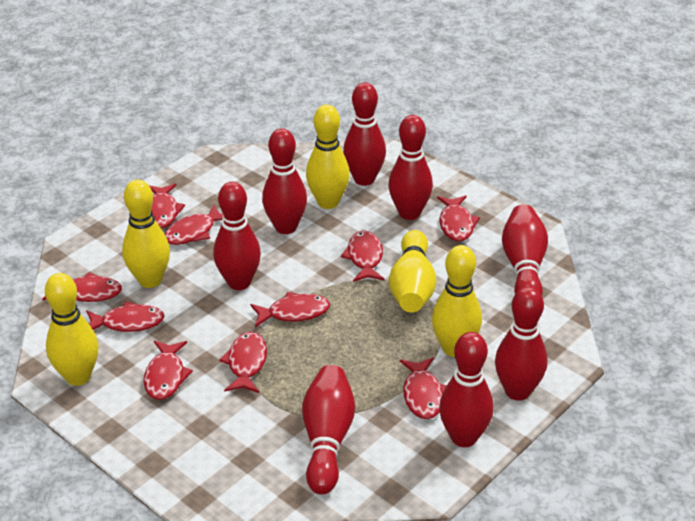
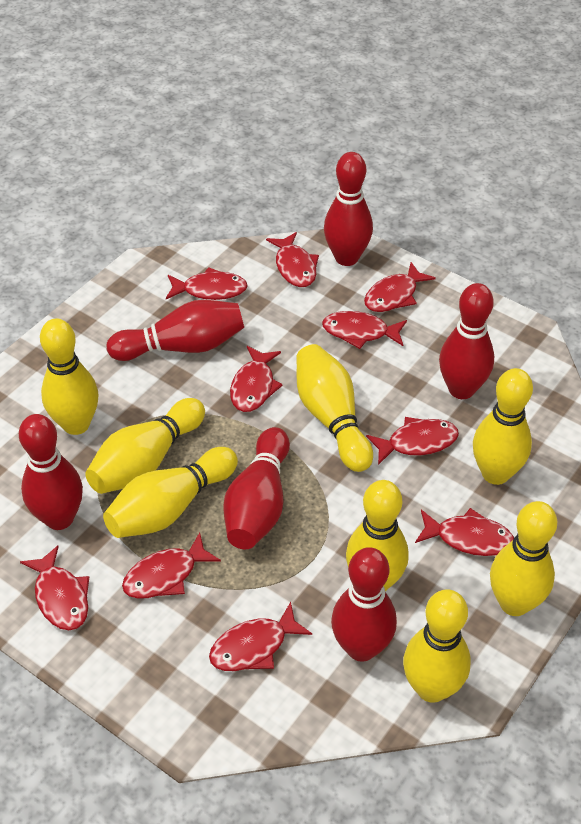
red bowling pin: 8 -> 6
yellow bowling pin: 5 -> 8

